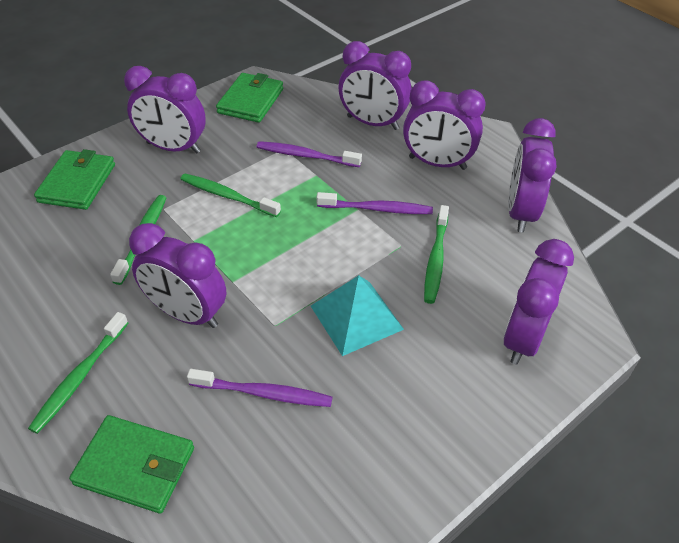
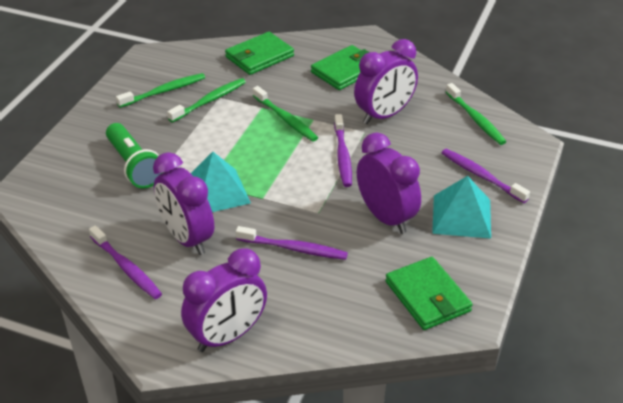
green flashlight: 0 -> 1
purple clock: 6 -> 4
purple toothbrush: 3 -> 4
turquoise pyramid: 1 -> 2

